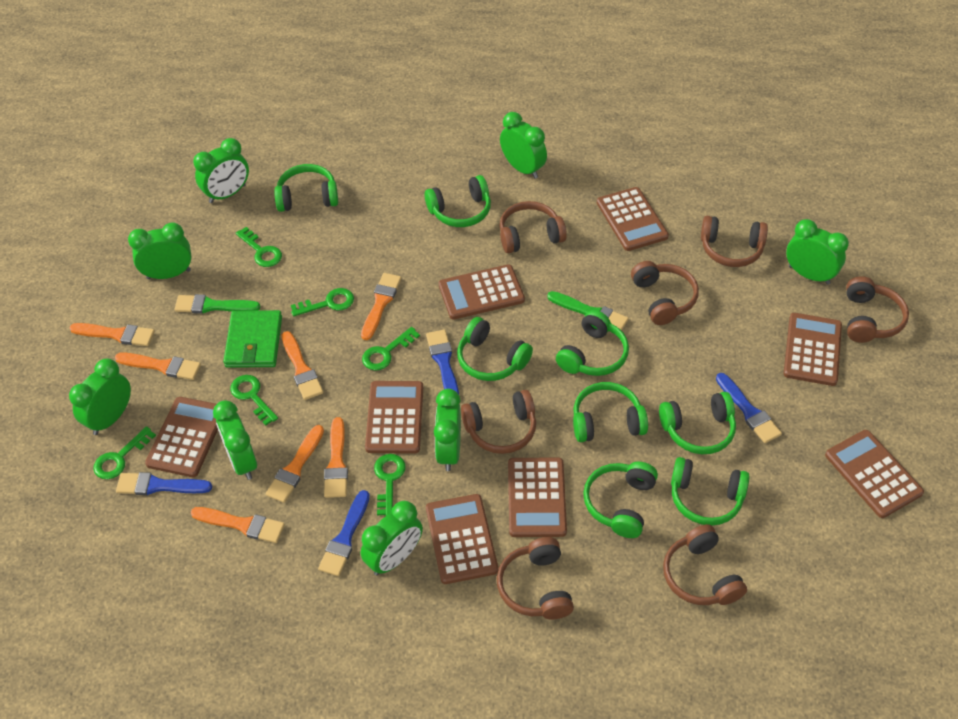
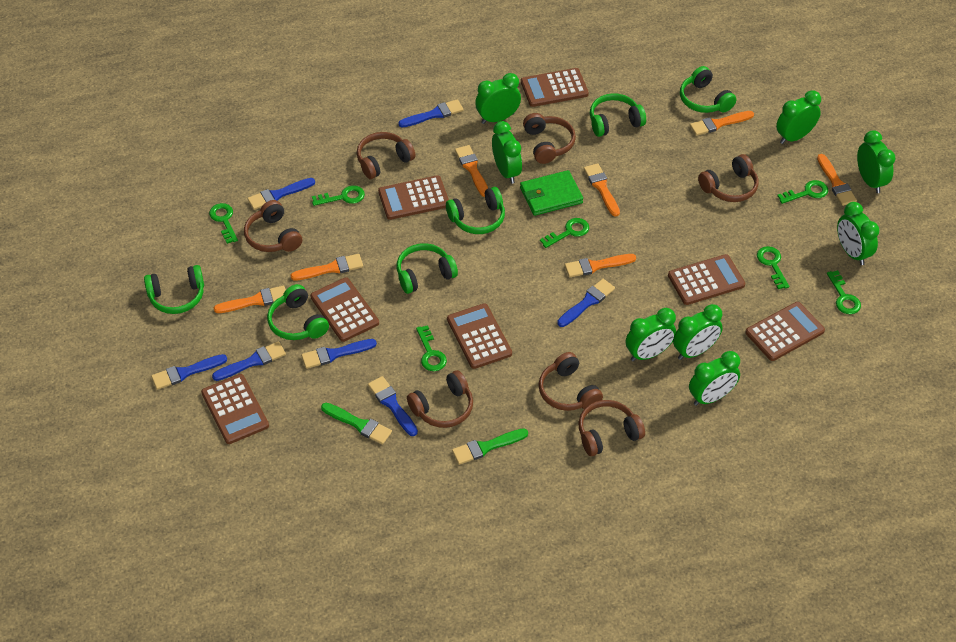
blue brush: 4 -> 7
brown calculator: 8 -> 7
green headphones: 8 -> 6
green key: 6 -> 7

